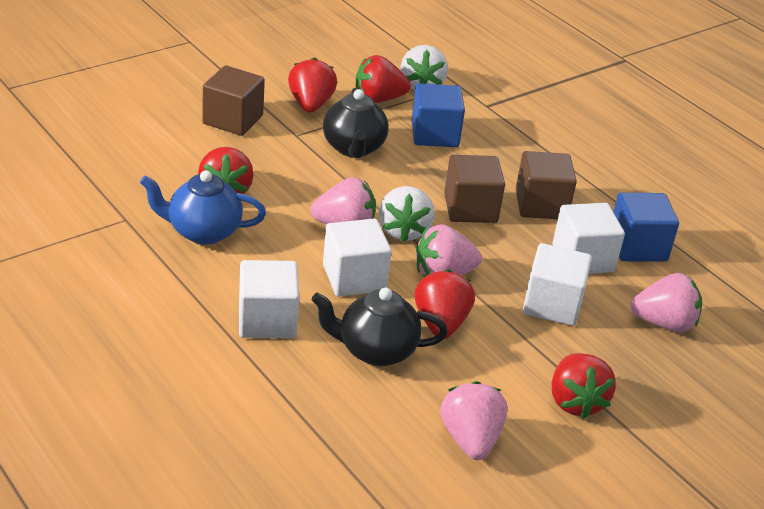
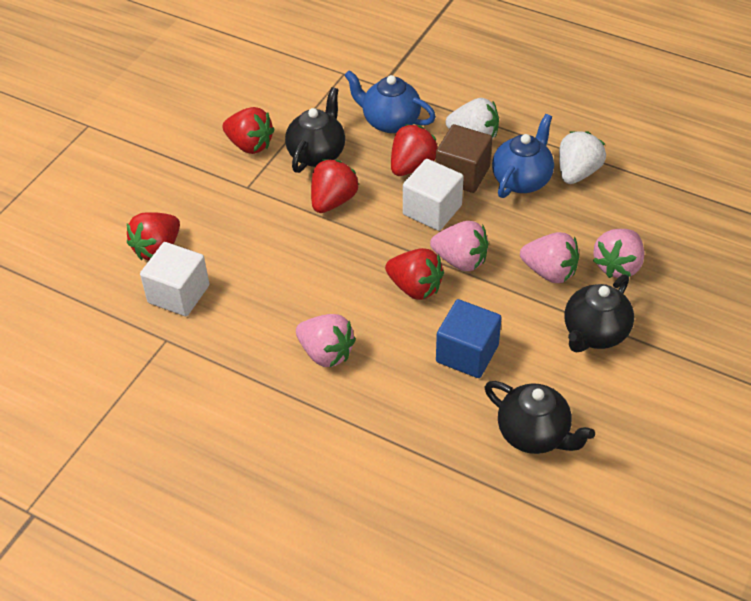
black teapot: 2 -> 3
blue cube: 2 -> 1
blue teapot: 1 -> 2
brown cube: 3 -> 1
white cube: 4 -> 2

